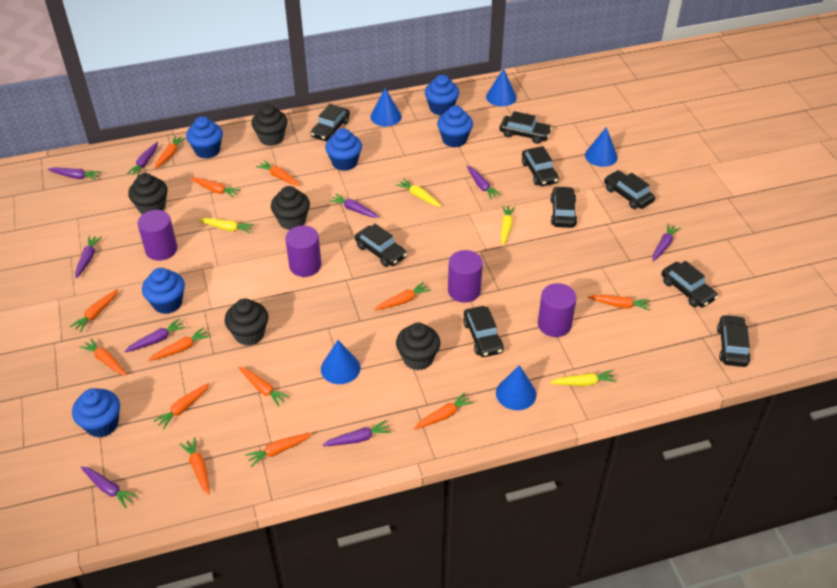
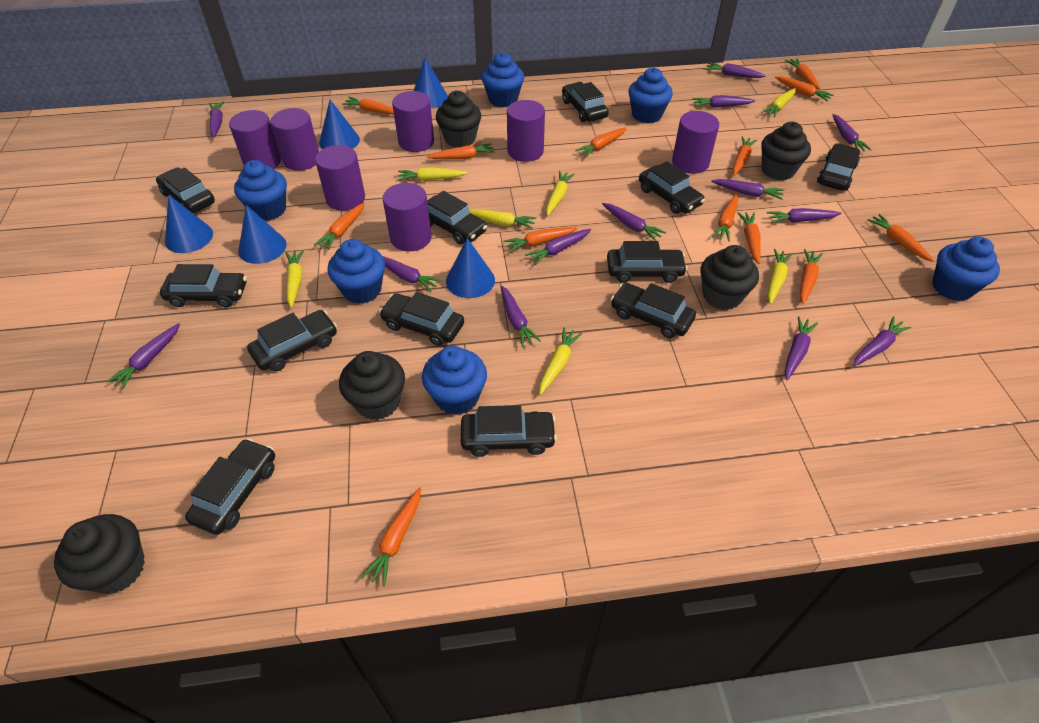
black car: 9 -> 12
purple carrot: 9 -> 13
purple cylinder: 4 -> 7
yellow carrot: 4 -> 7

